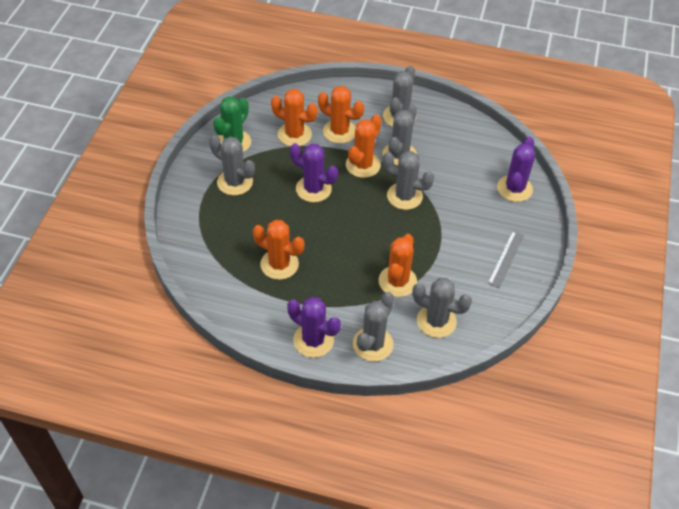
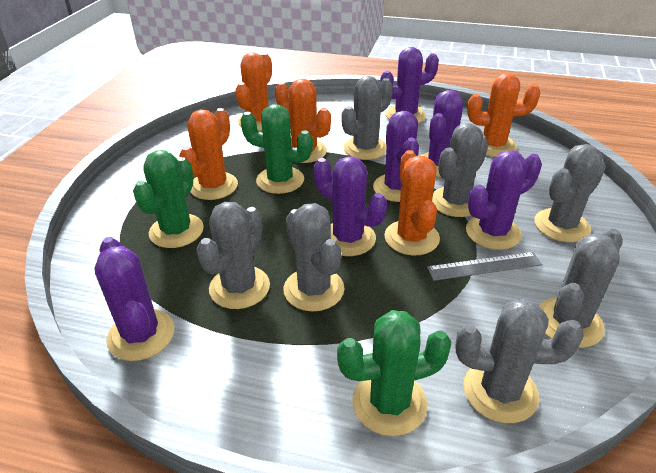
green cactus: 1 -> 3
grey cactus: 6 -> 7
purple cactus: 3 -> 6

